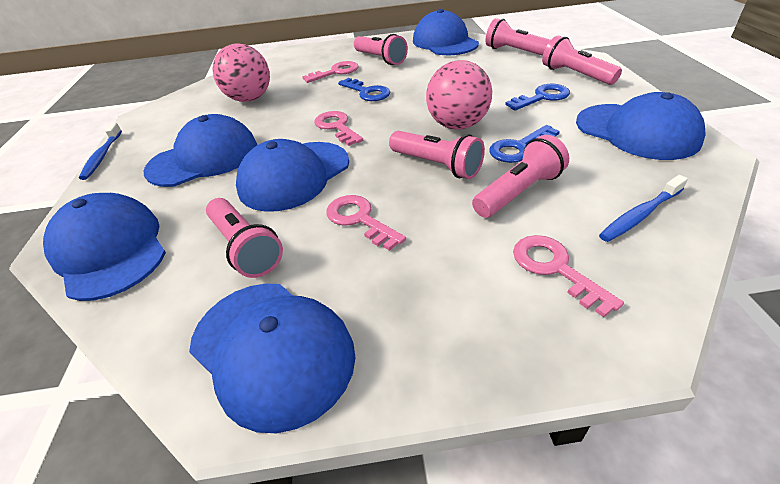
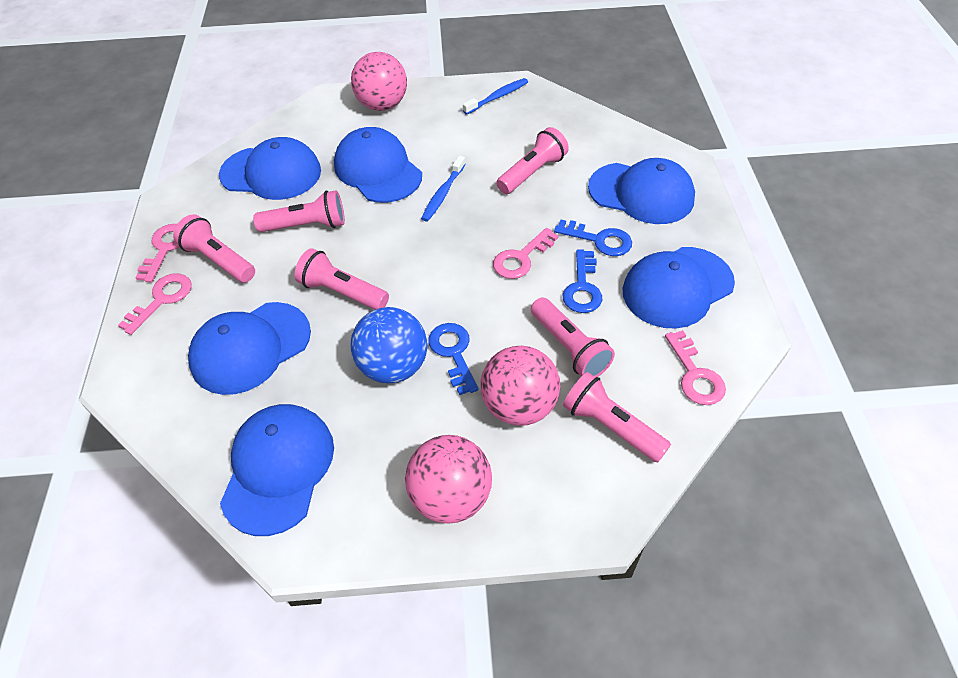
blue ball: 0 -> 1
pink ball: 2 -> 3

